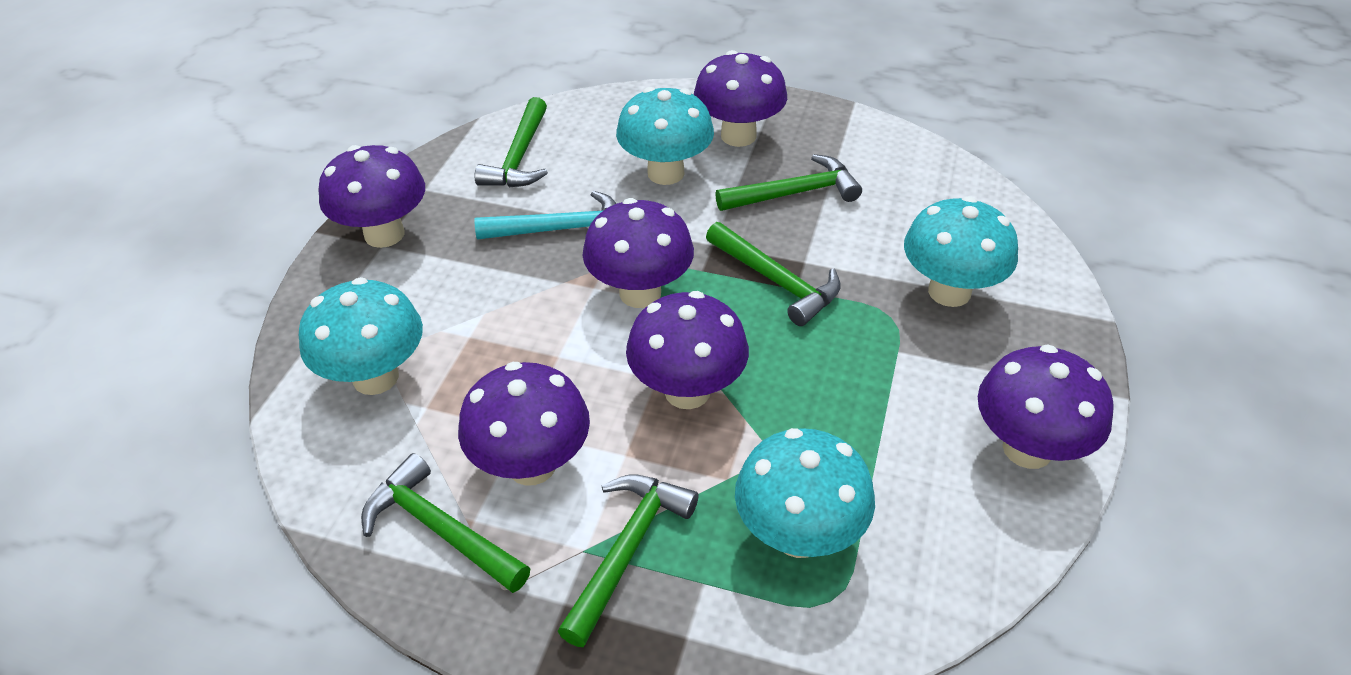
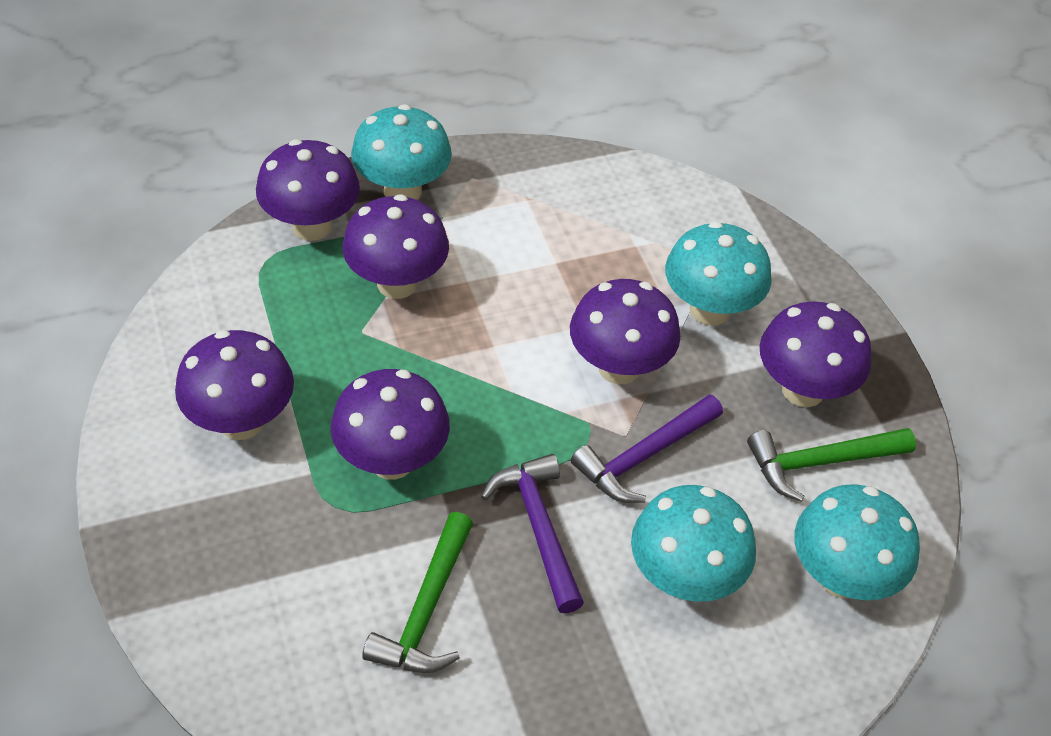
green hammer: 5 -> 2
purple hammer: 0 -> 2
turquoise hammer: 1 -> 0

